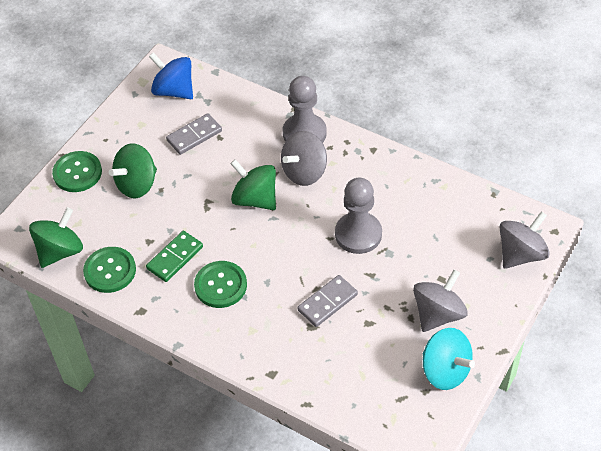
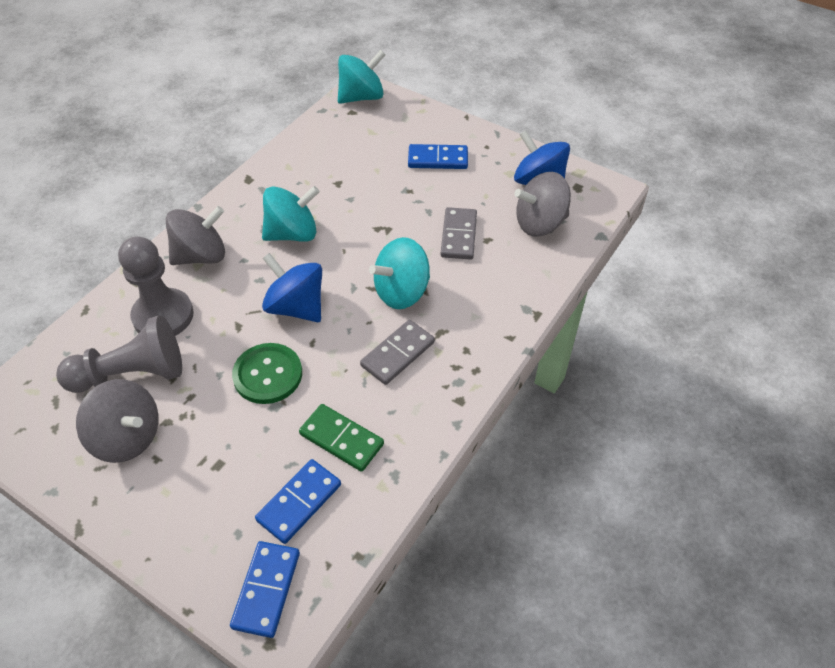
blue domino: 0 -> 3
blue spinning top: 1 -> 2
green button: 3 -> 1
green spinning top: 3 -> 0
turquoise spinning top: 1 -> 3

